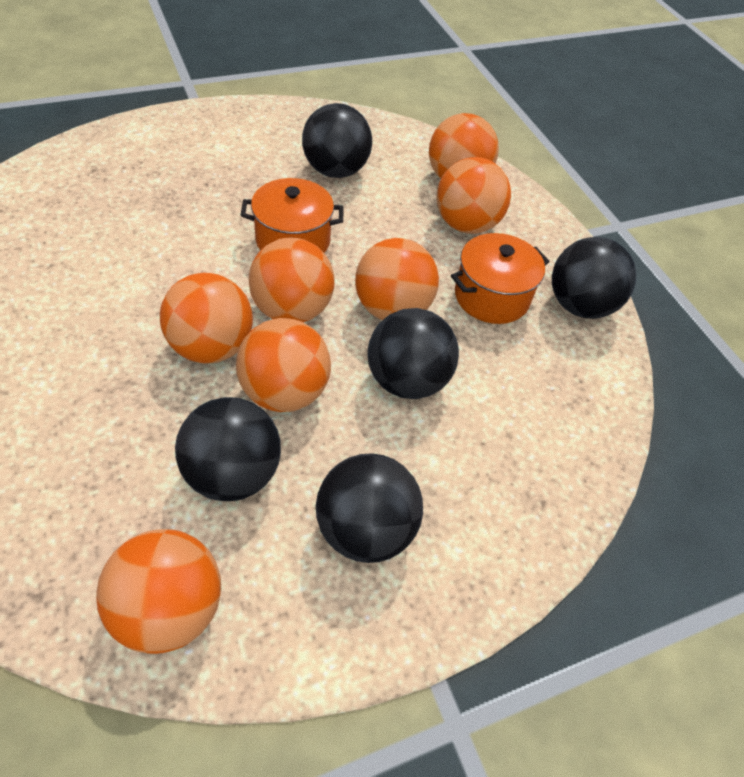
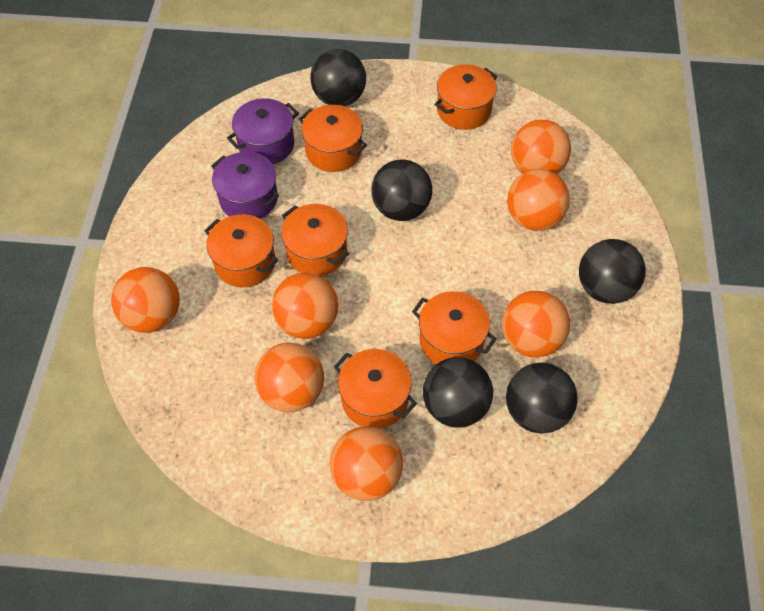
orange pot: 2 -> 6
purple pot: 0 -> 2

